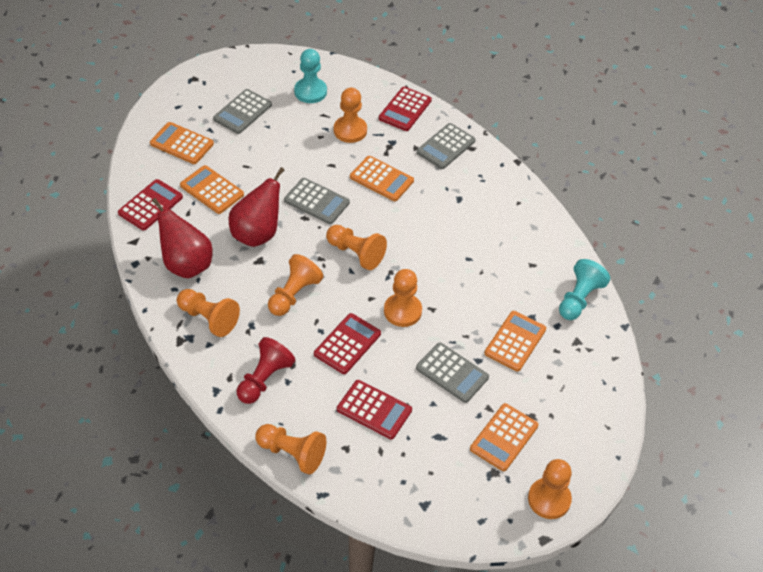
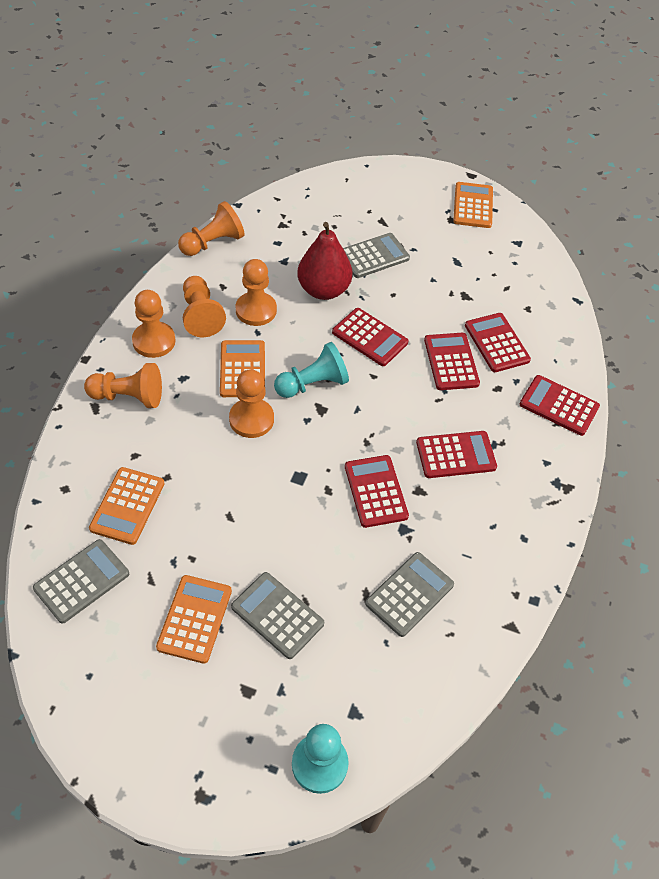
orange calculator: 5 -> 4
orange pawn: 7 -> 6
red calculator: 4 -> 6
red pawn: 1 -> 0
red pear: 2 -> 1

